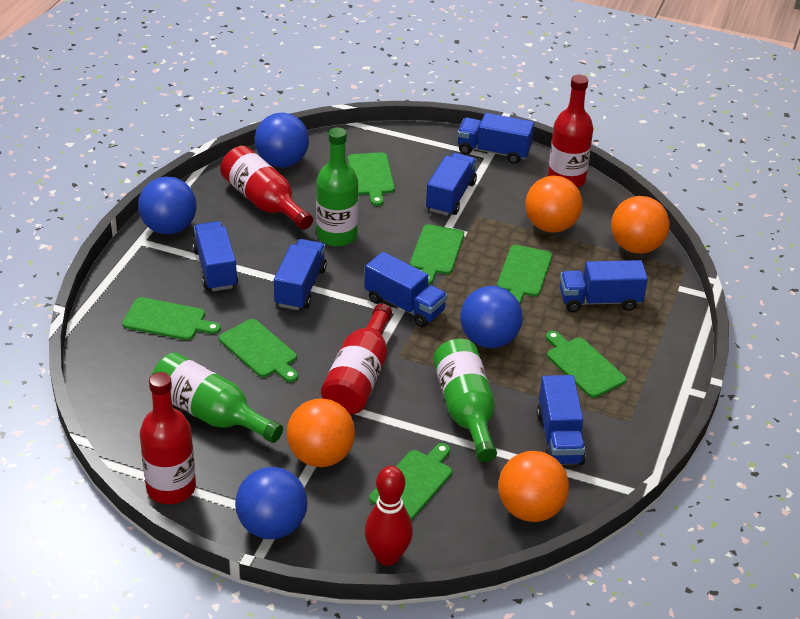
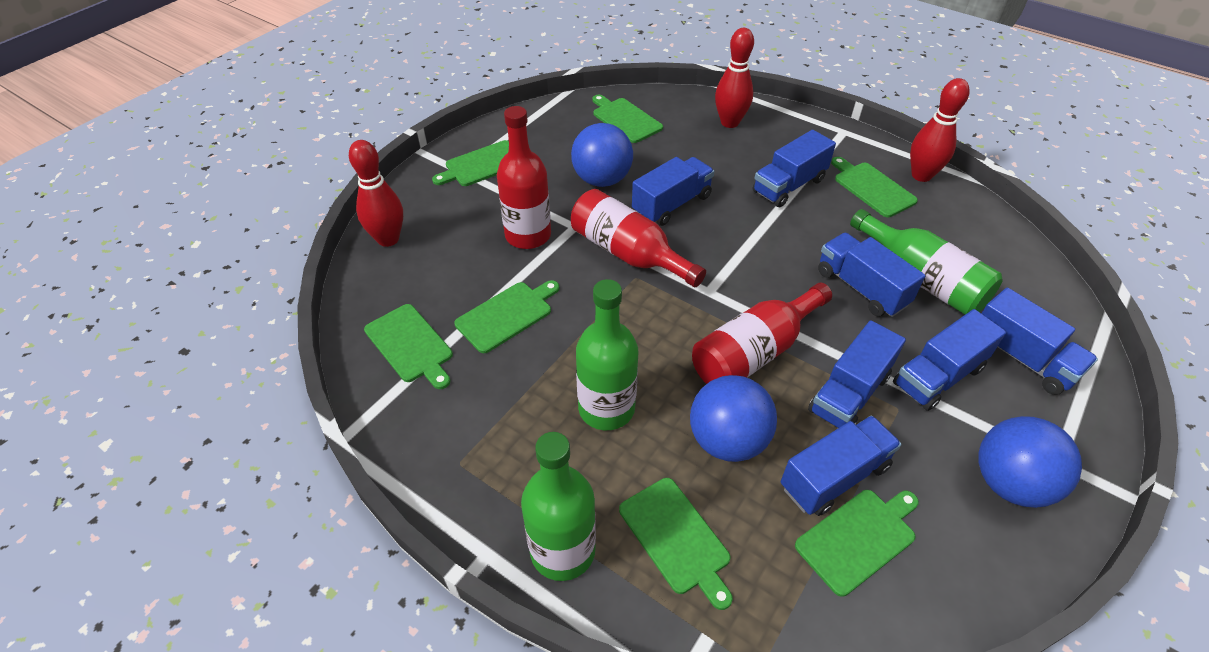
blue ball: 4 -> 3
orange ball: 4 -> 0
red bottle: 4 -> 3
red bowling pin: 1 -> 3

